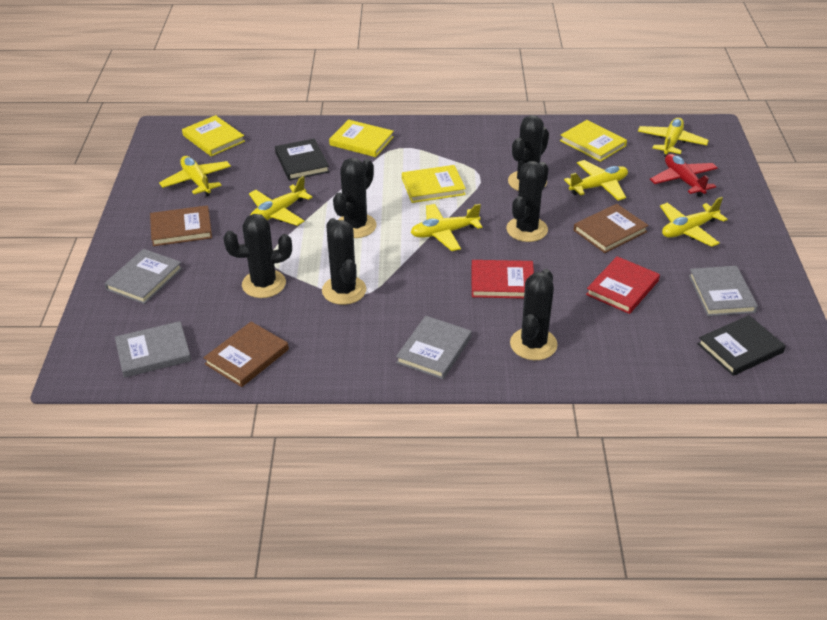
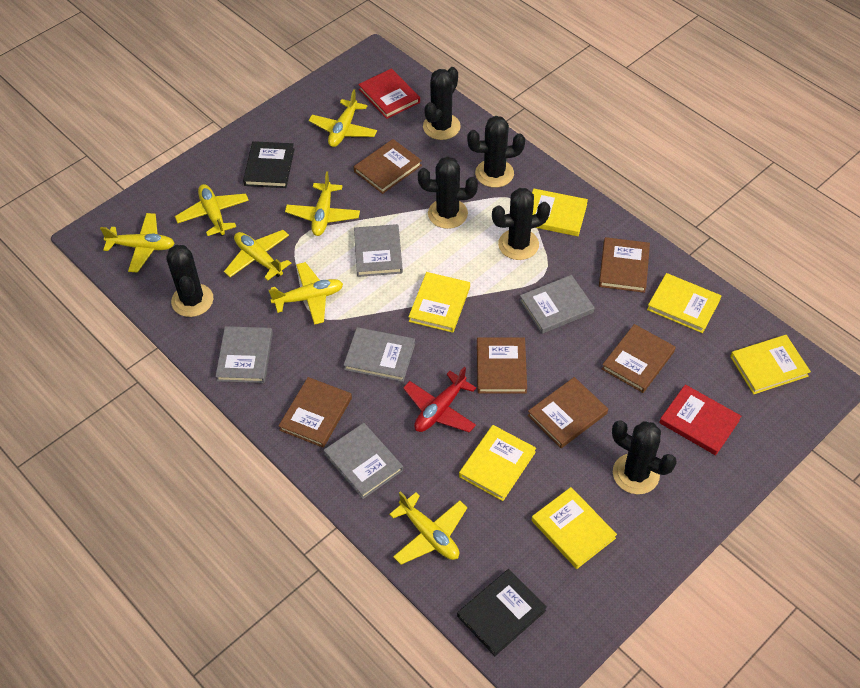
brown book: 3 -> 6
grey book: 4 -> 5
yellow book: 4 -> 6
yellow plane: 6 -> 7

